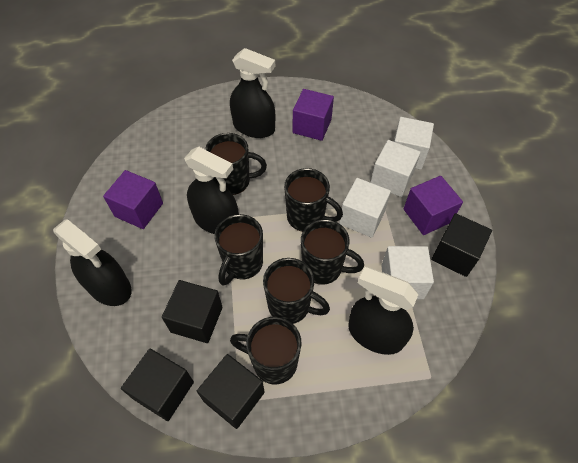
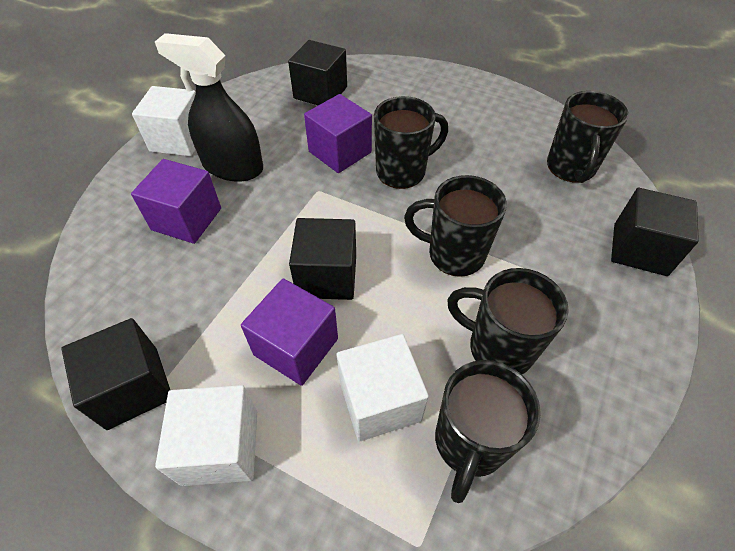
black mug: 6 -> 5
black spray bottle: 4 -> 1
white cube: 4 -> 3

